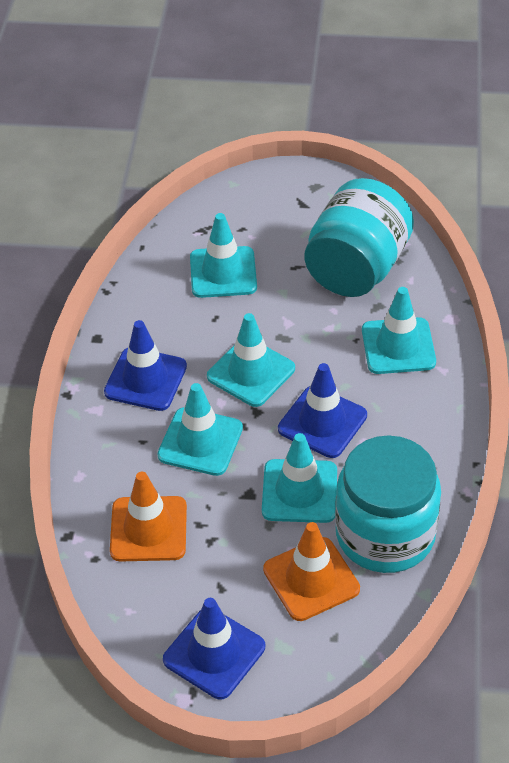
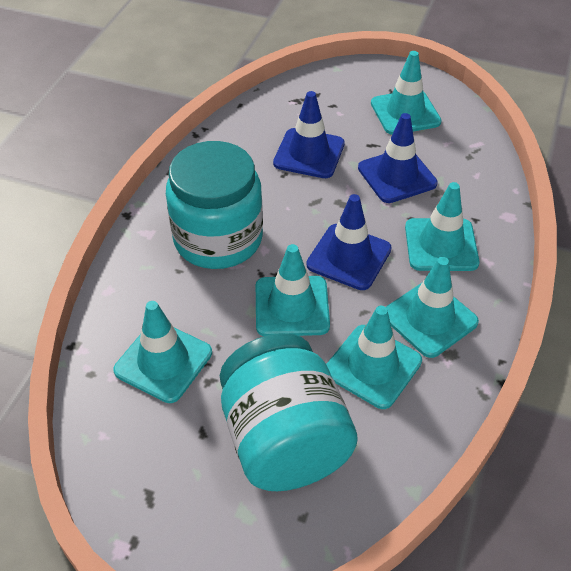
orange traffic cone: 2 -> 0
turquoise traffic cone: 5 -> 6

